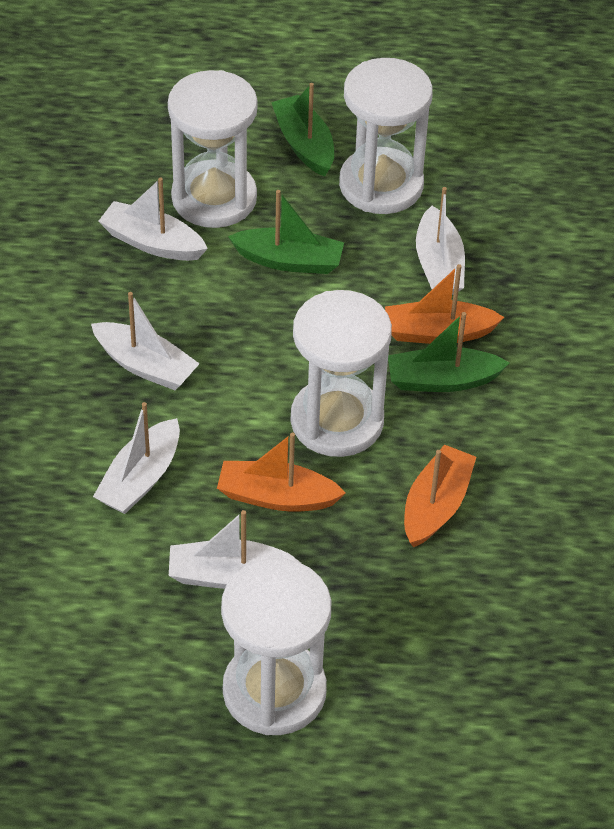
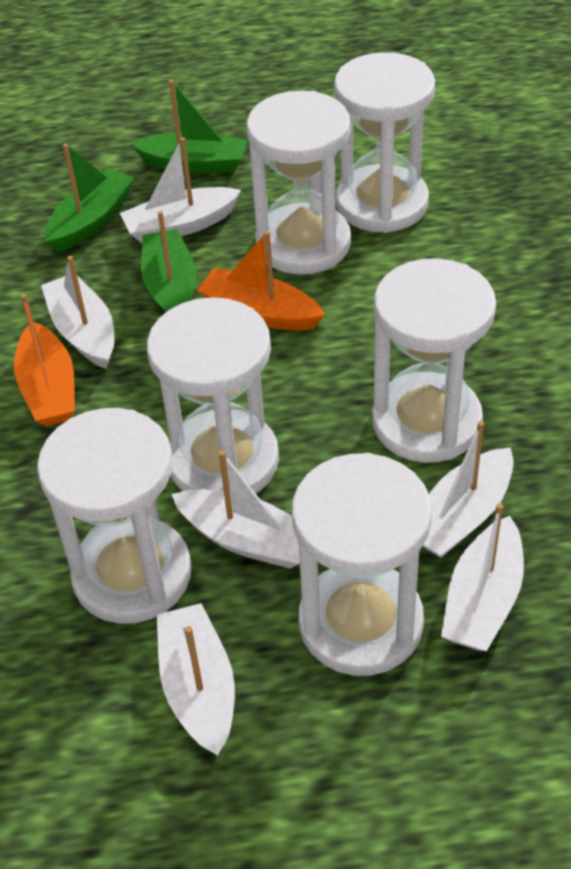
orange boat: 3 -> 2
white boat: 5 -> 6
white hourglass: 4 -> 6

